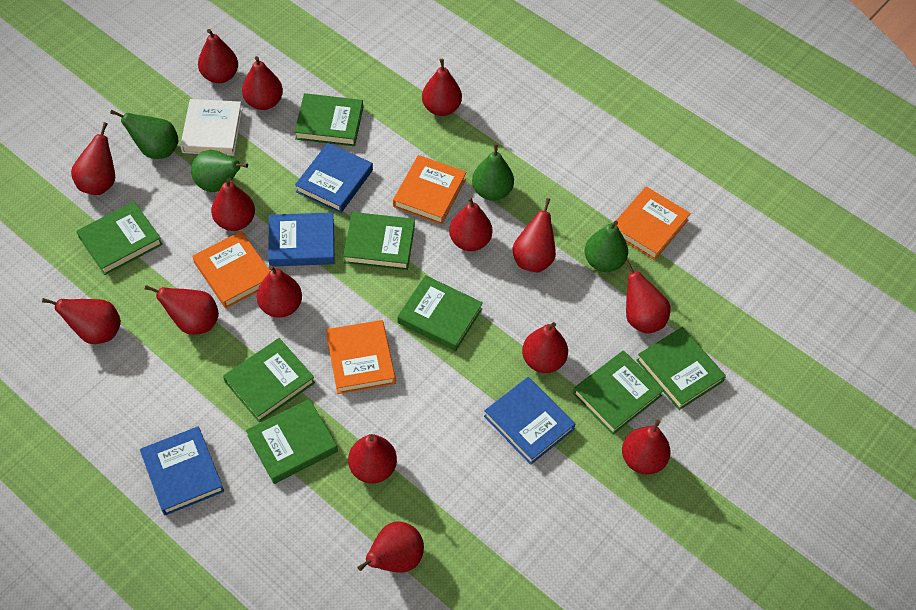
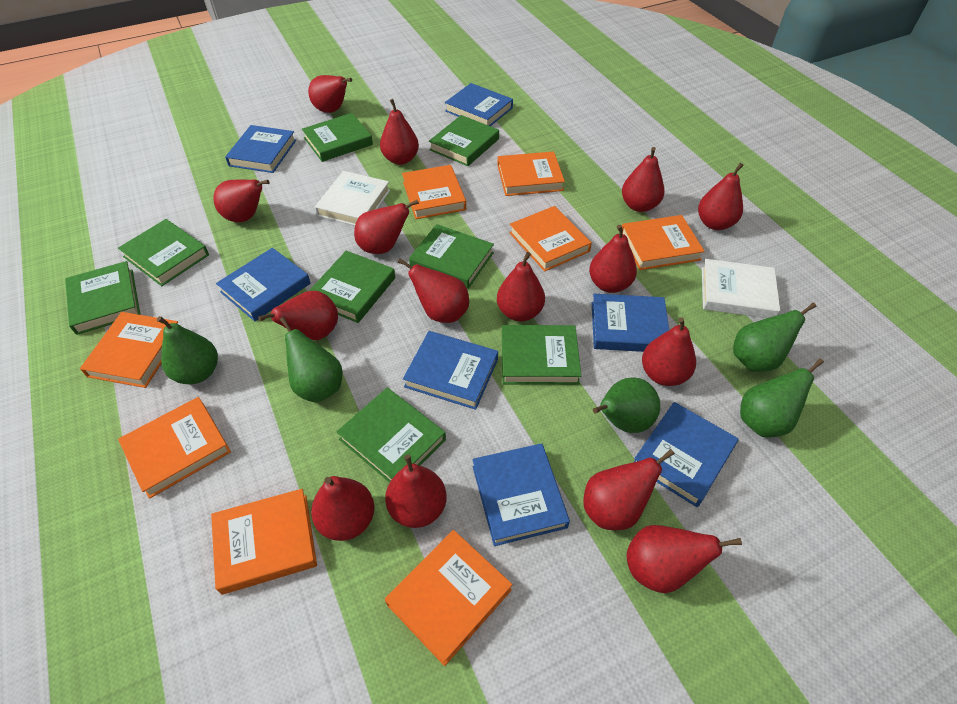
blue book: 4 -> 7
green pear: 4 -> 5
orange book: 4 -> 8
white book: 1 -> 2

